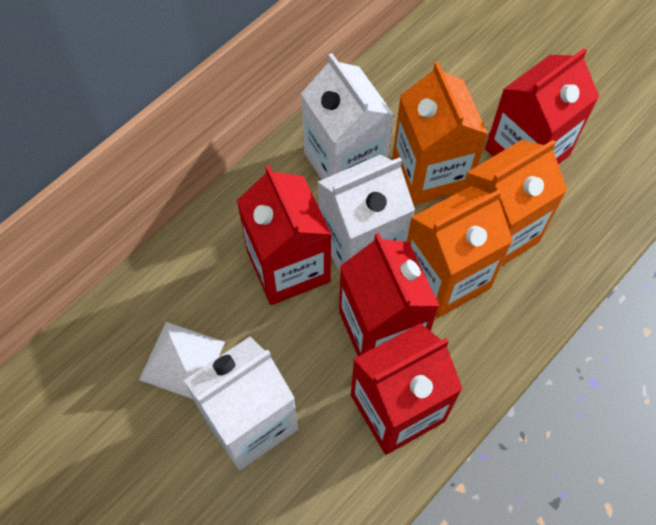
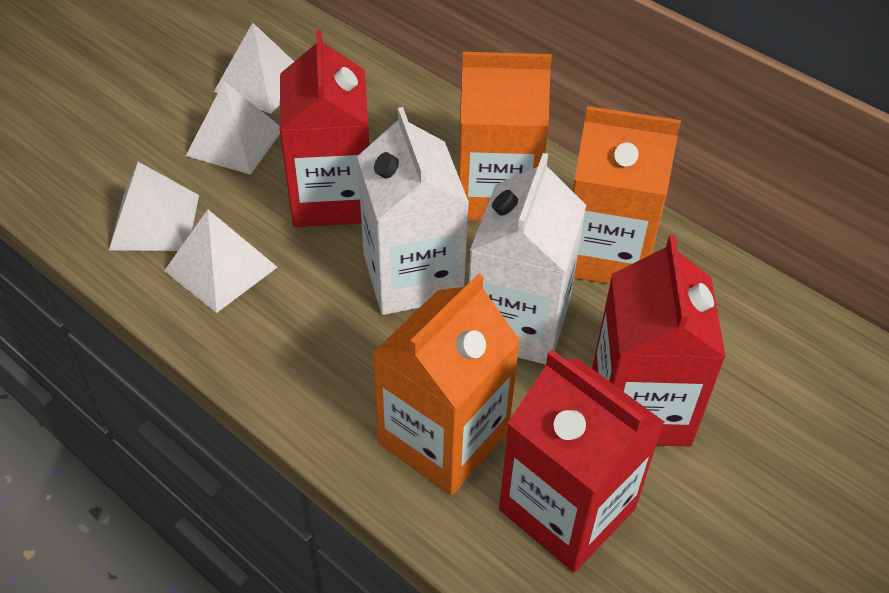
red carton: 4 -> 3
white carton: 3 -> 2
white pyramid: 1 -> 4

